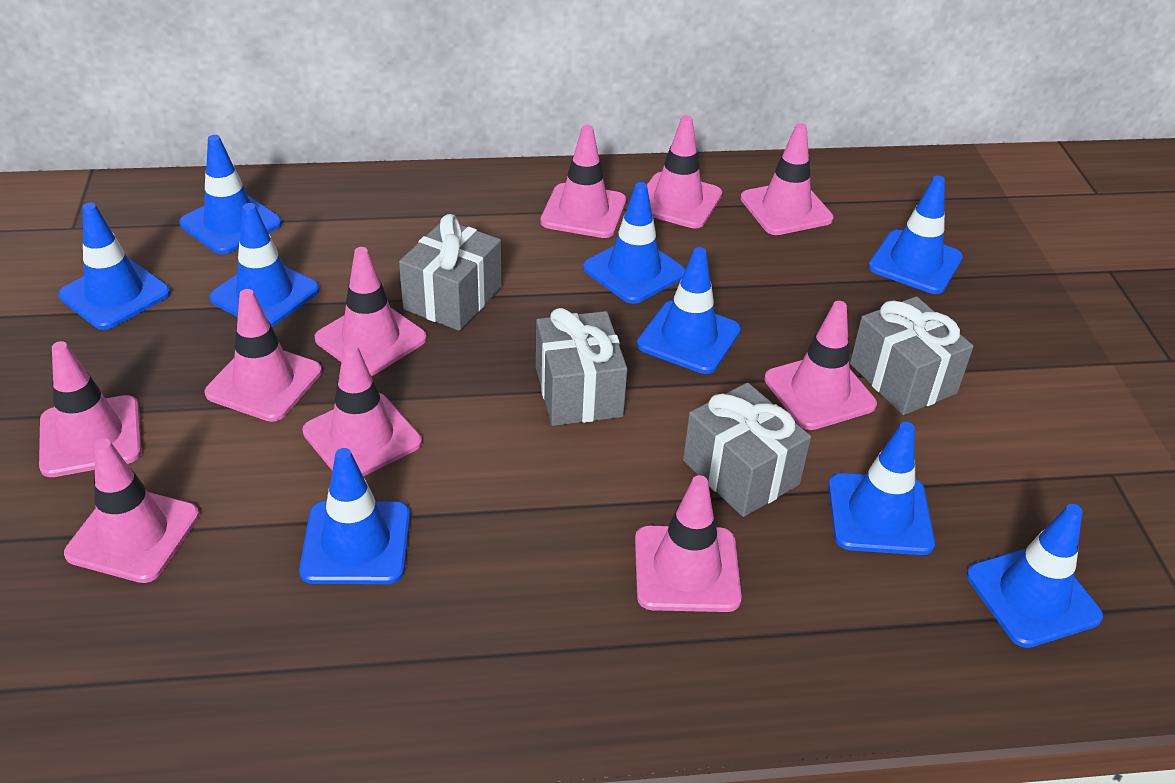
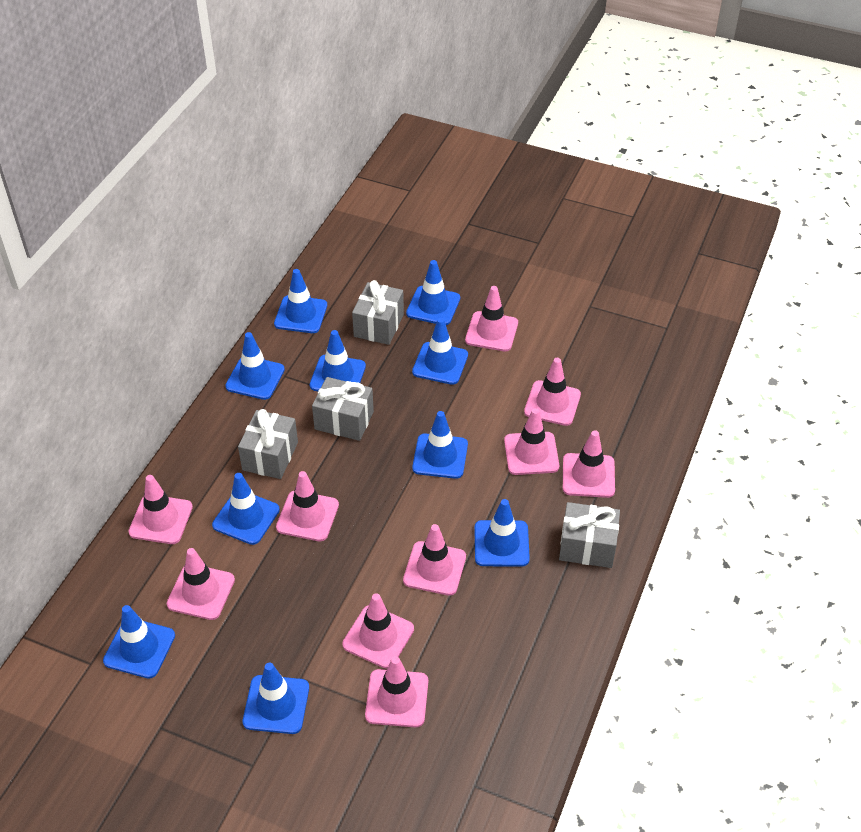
blue traffic cone: 9 -> 10

